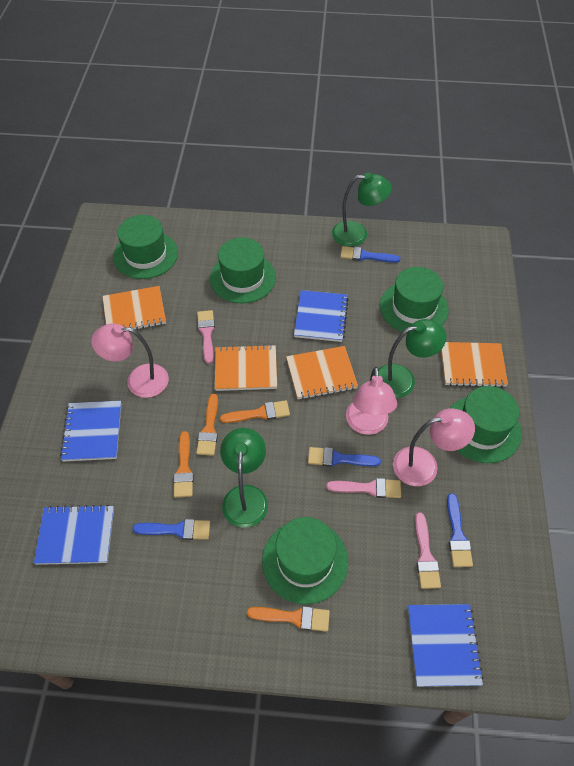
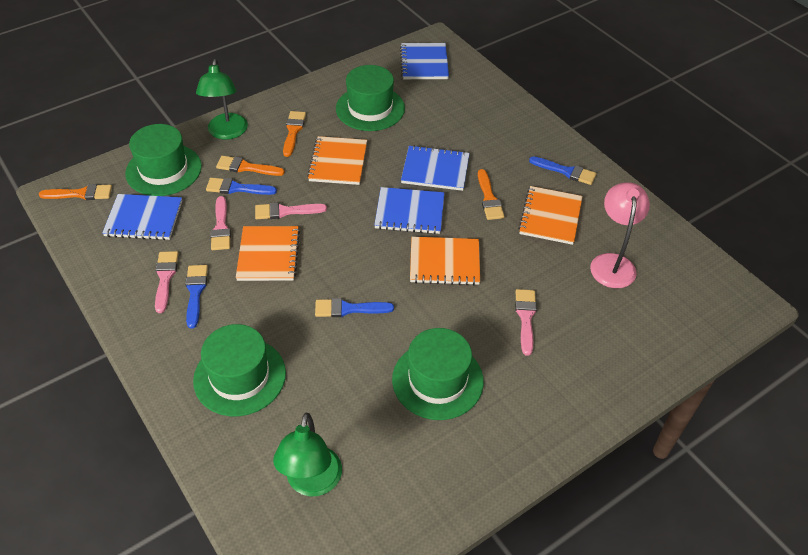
green hat: 5 -> 4
green lamp: 3 -> 2
pink brush: 3 -> 4
pink lamp: 3 -> 1

